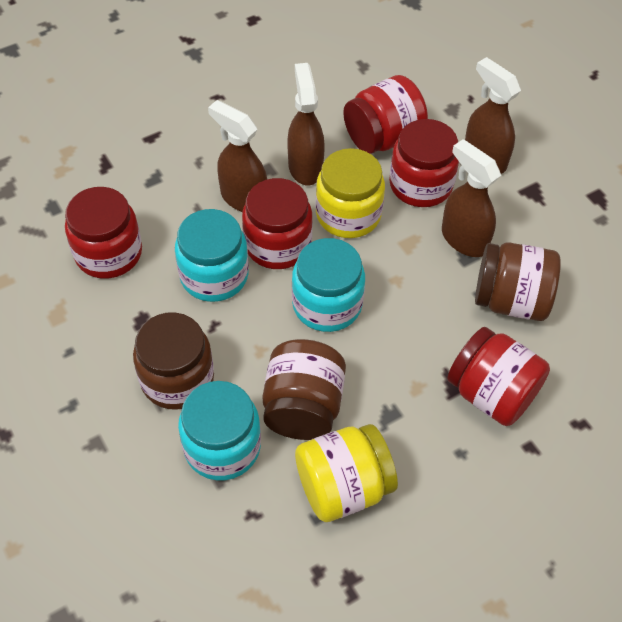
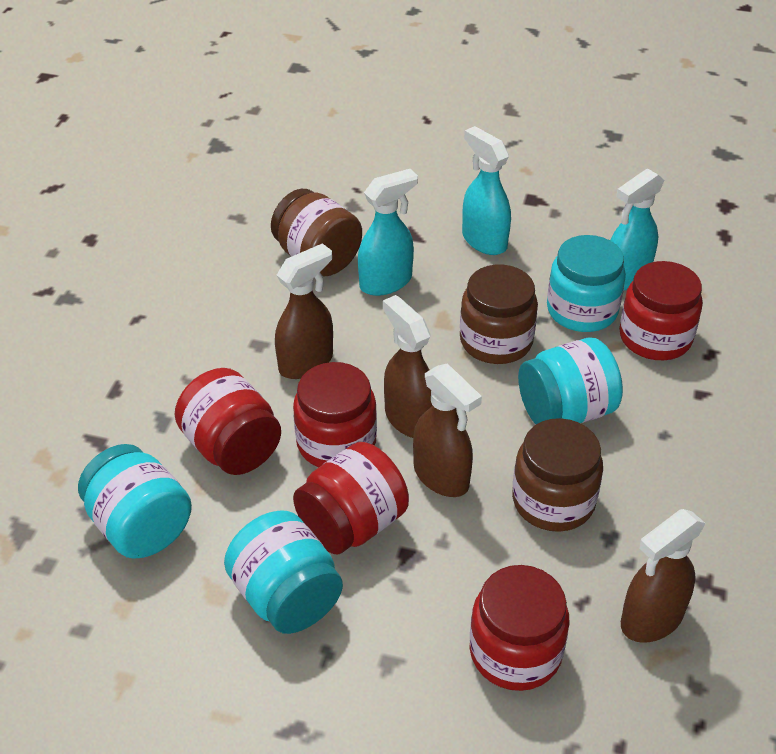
turquoise jar: 3 -> 4
turquoise spray bottle: 0 -> 3
yellow jar: 2 -> 0

